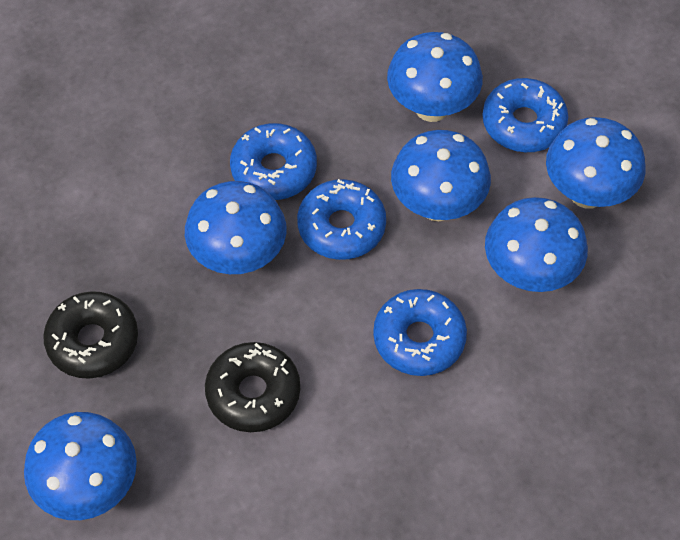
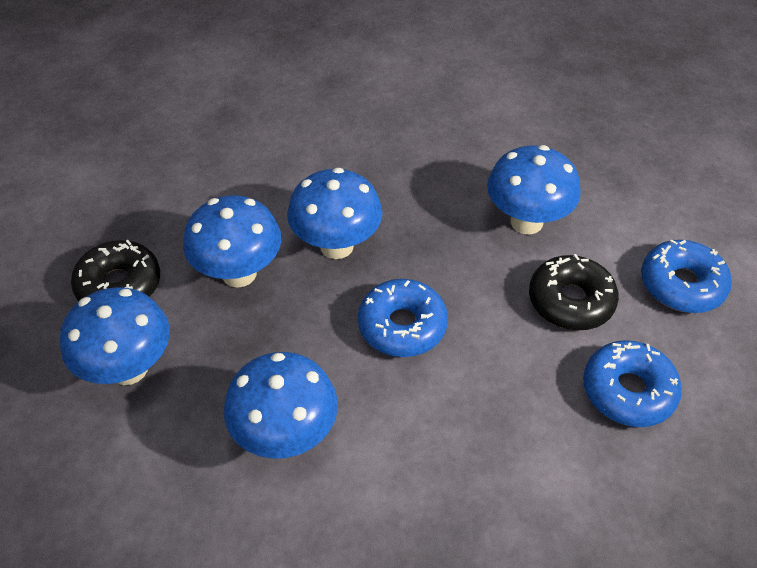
blue donut: 4 -> 3
blue mushroom: 6 -> 5

